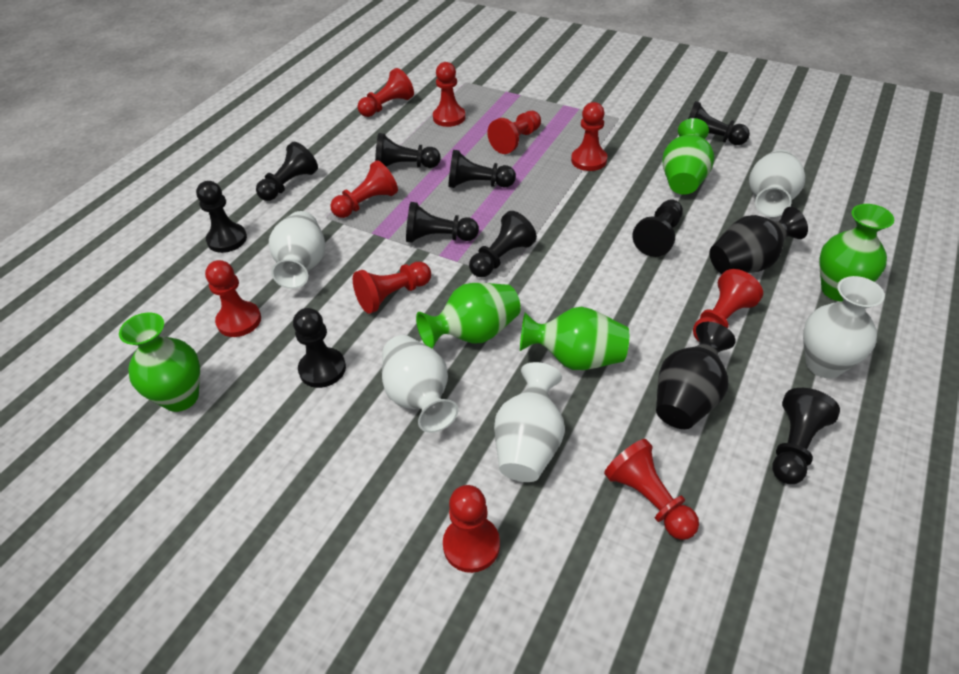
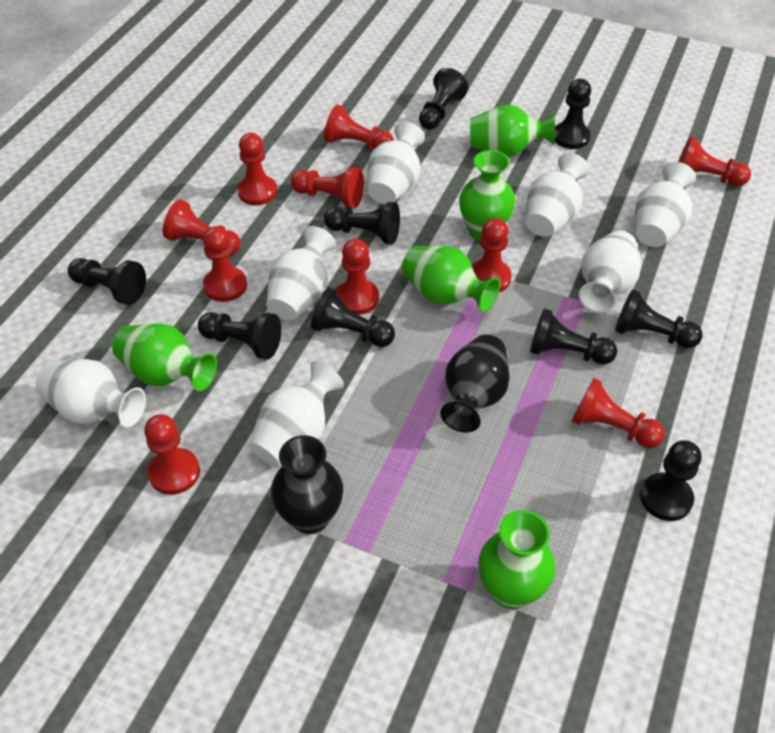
black pawn: 10 -> 9
white vase: 5 -> 7

